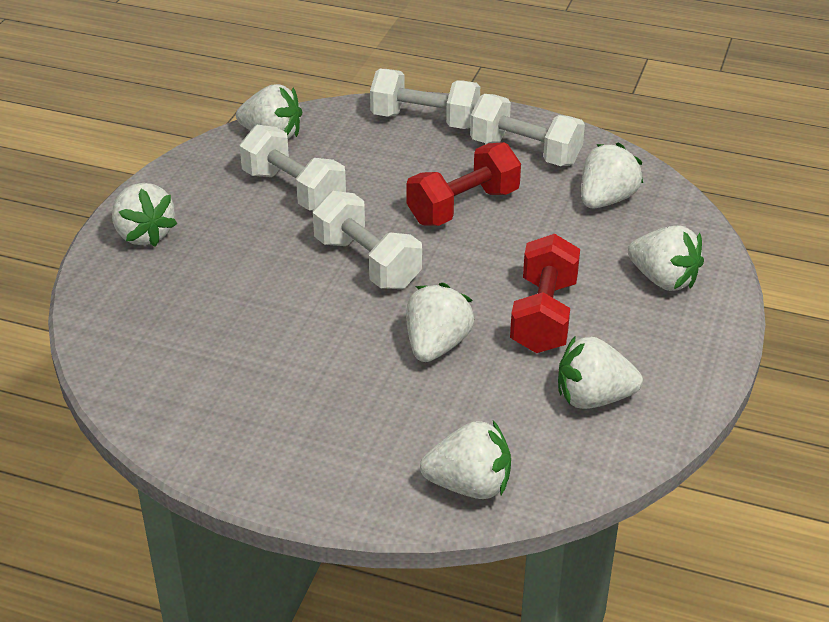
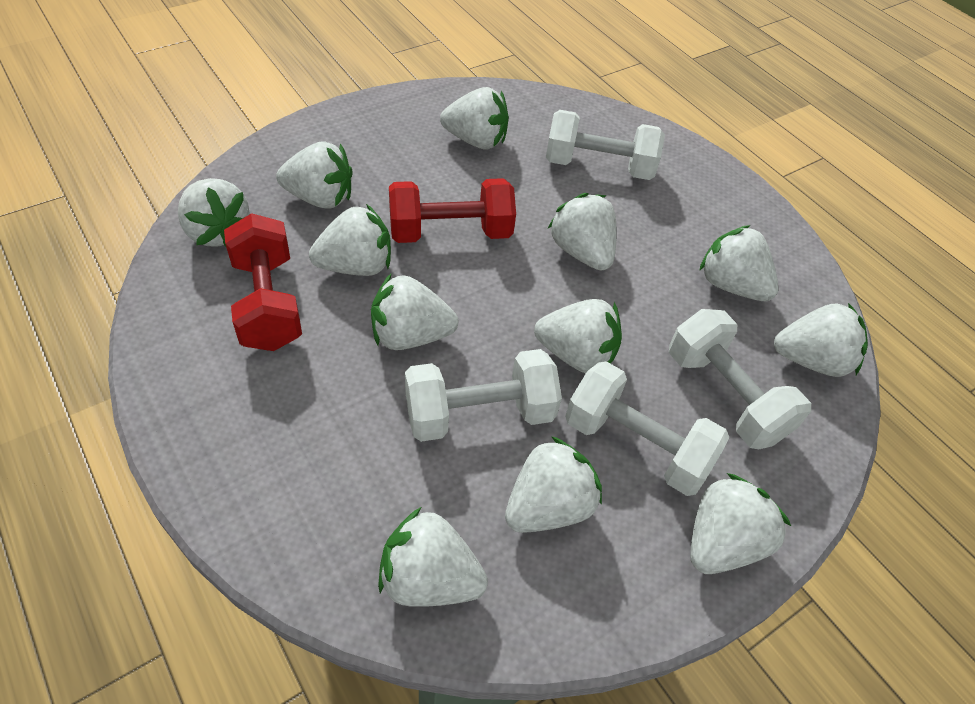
white strawberry: 7 -> 12

